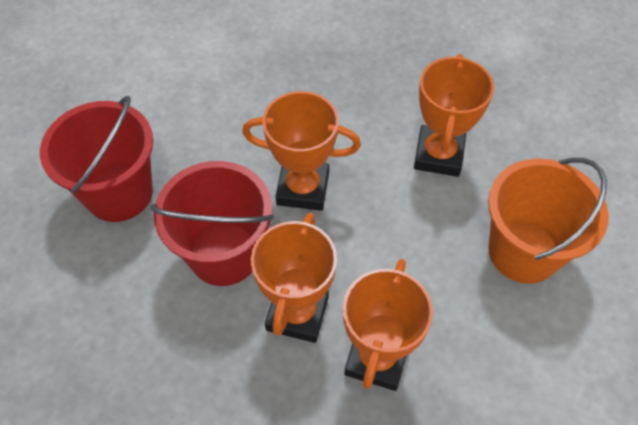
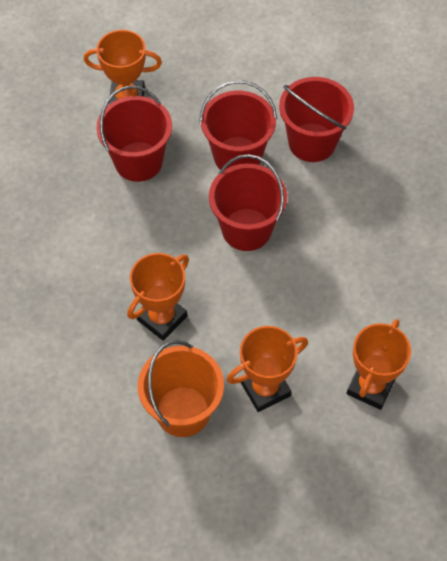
red bucket: 2 -> 4

